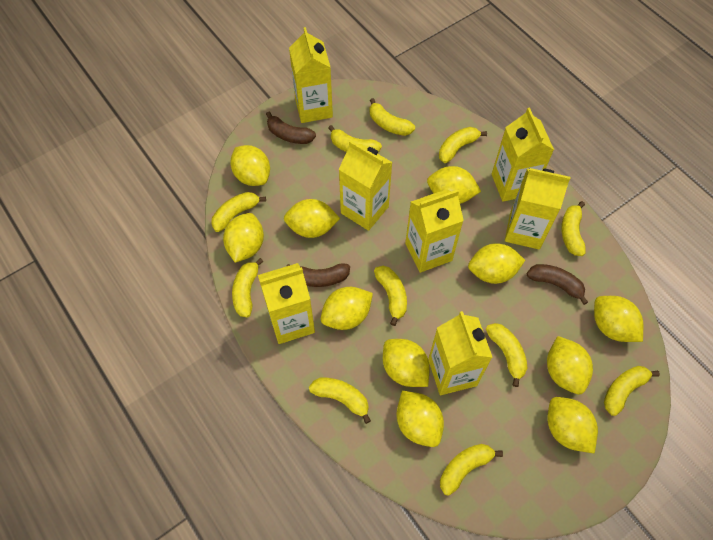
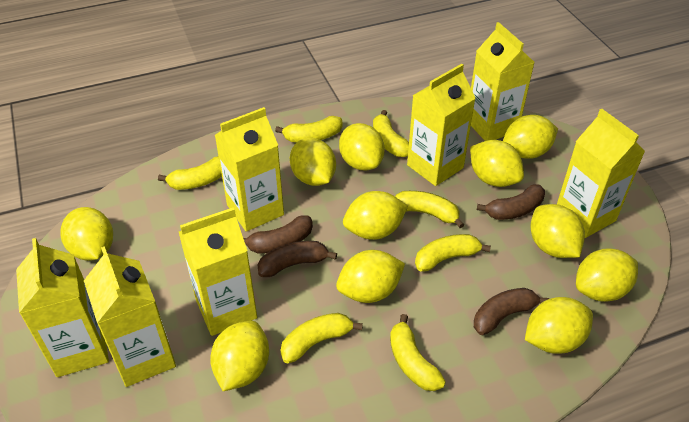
brown banana: 3 -> 4
yellow banana: 11 -> 7

